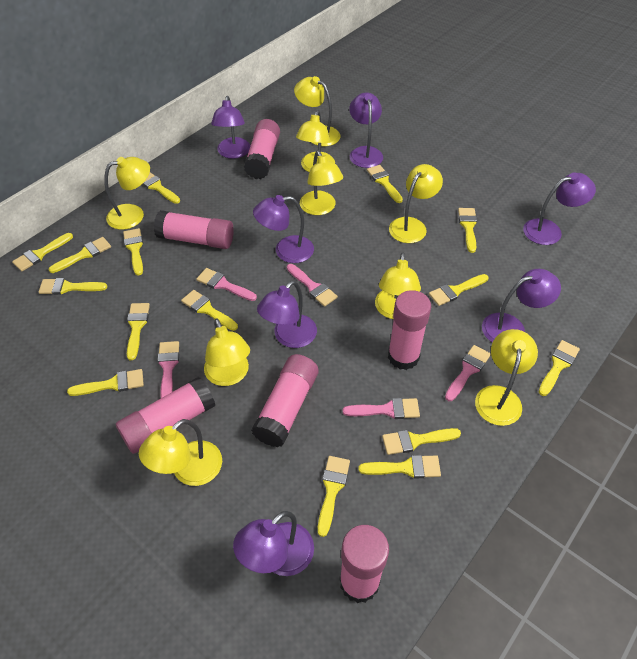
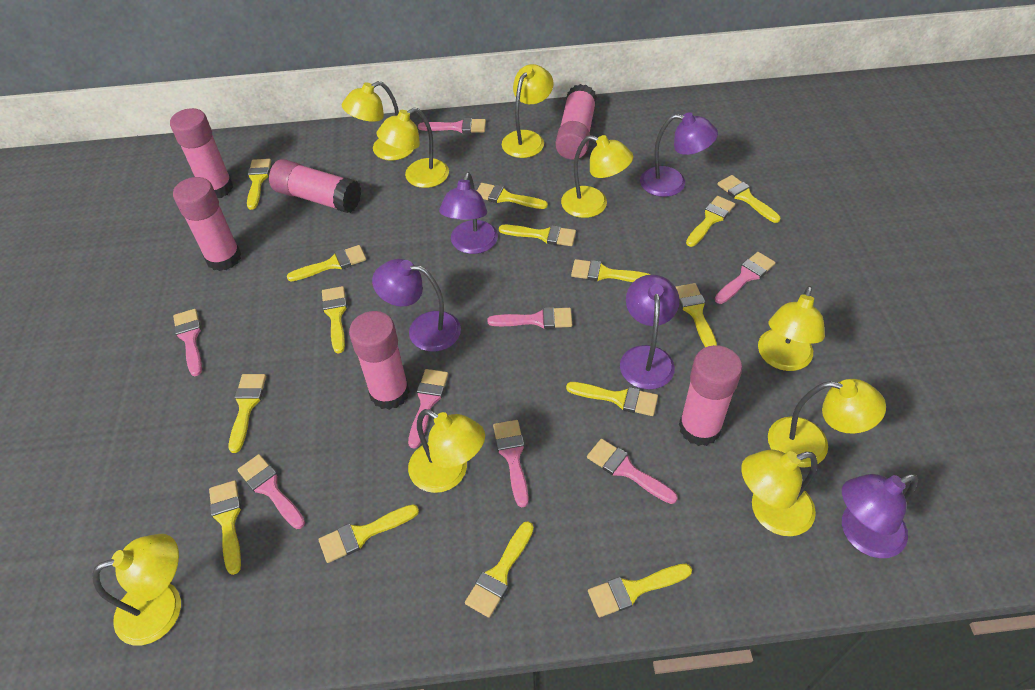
pink brush: 5 -> 8
purple lamp: 7 -> 5

